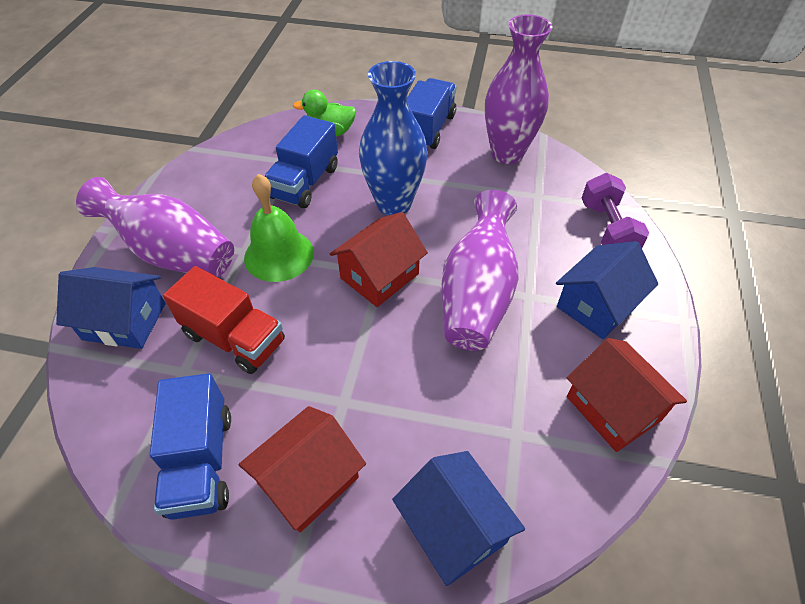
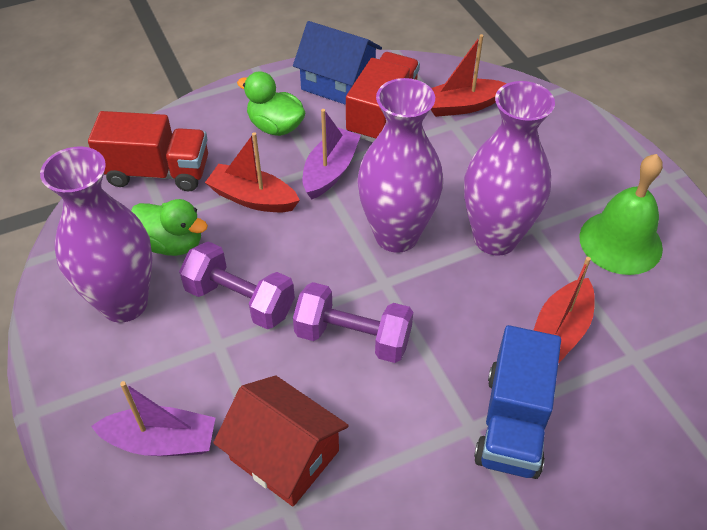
blue house: 3 -> 1
blue truck: 3 -> 1
blue vase: 1 -> 0
green duck: 1 -> 2
purple boat: 0 -> 2
purple dumbbell: 1 -> 2
red boat: 0 -> 3
red house: 3 -> 1
red truck: 1 -> 2

